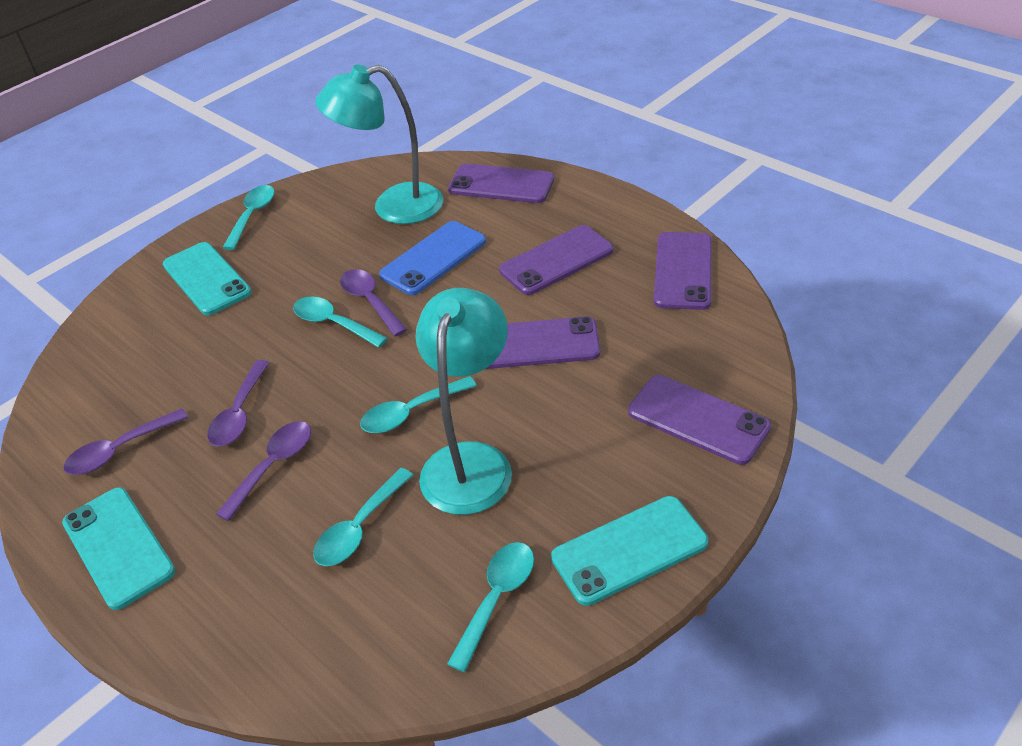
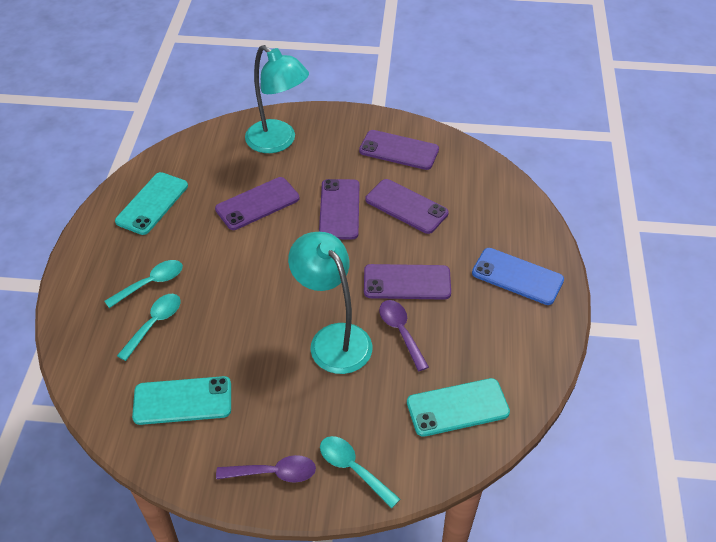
purple spoon: 4 -> 2
turquoise spoon: 5 -> 3

